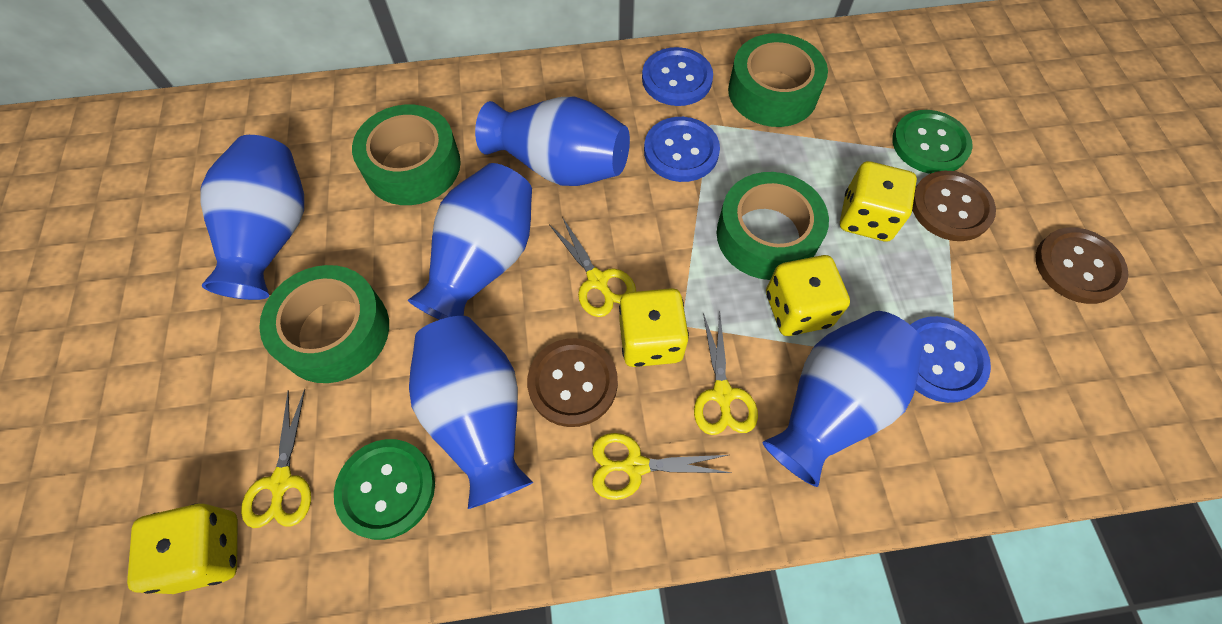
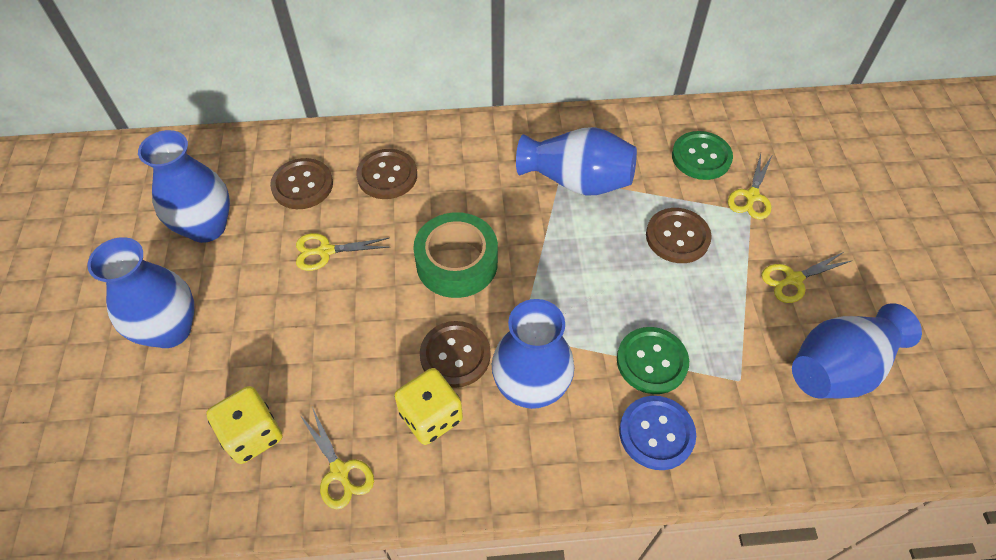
blue button: 3 -> 1
brown button: 3 -> 4
green tape: 4 -> 1
yellow dice: 4 -> 2

